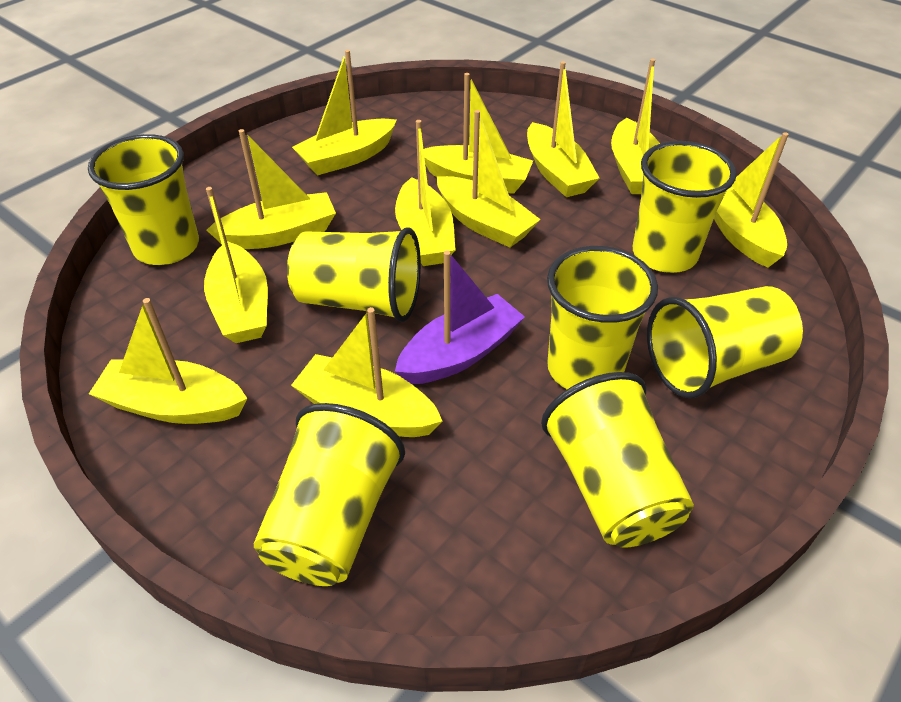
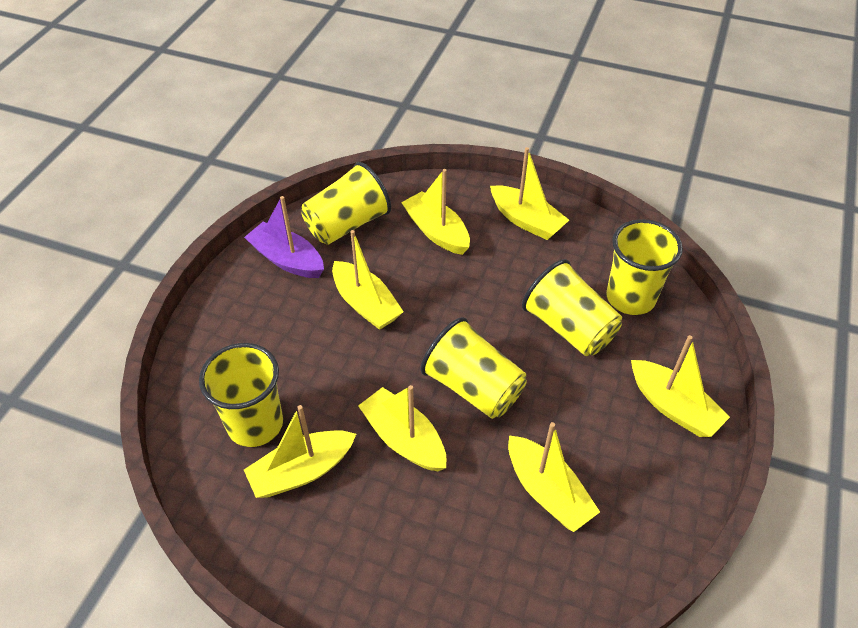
yellow boat: 11 -> 7
yellow cup: 7 -> 5

